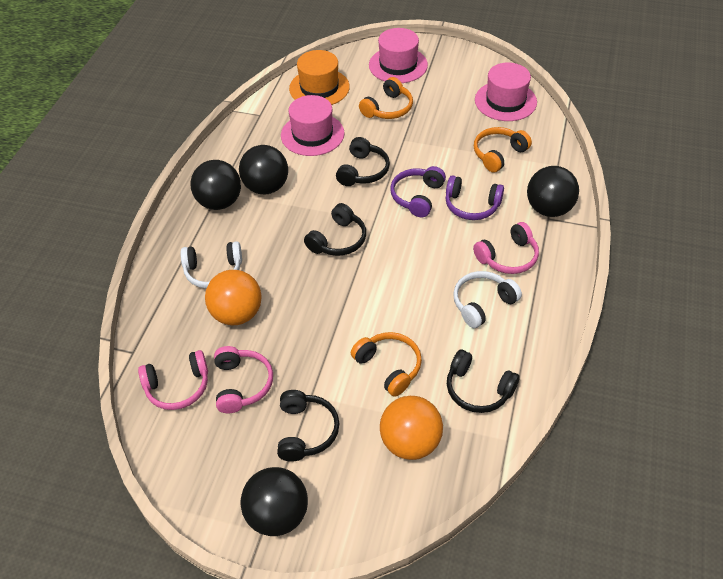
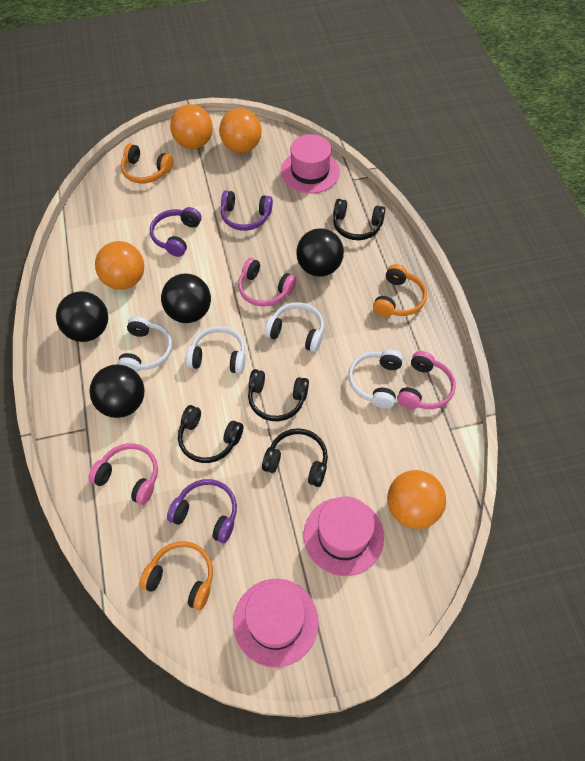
orange ball: 2 -> 4
orange hat: 1 -> 0
purple headphones: 2 -> 3
white headphones: 2 -> 4

